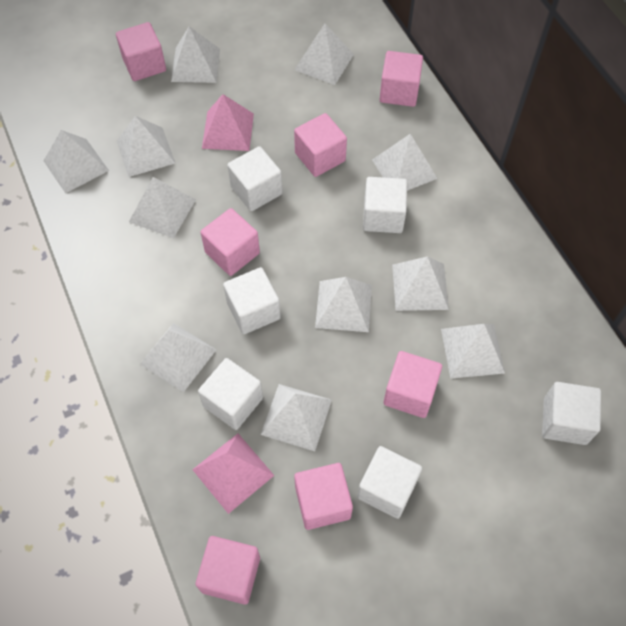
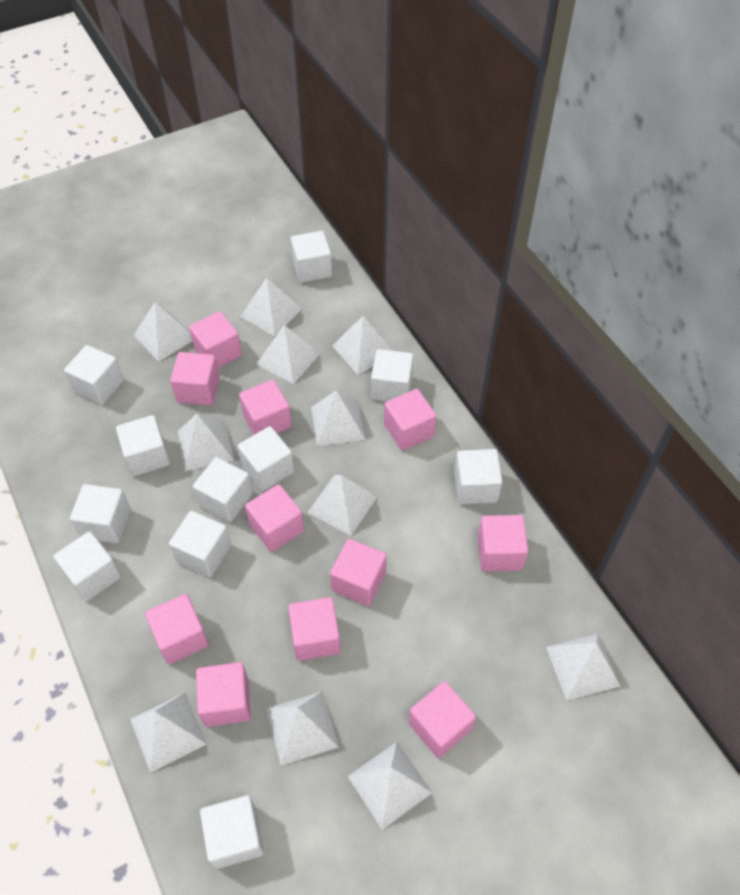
pink cube: 7 -> 11
pink pyramid: 2 -> 0
white cube: 6 -> 11

